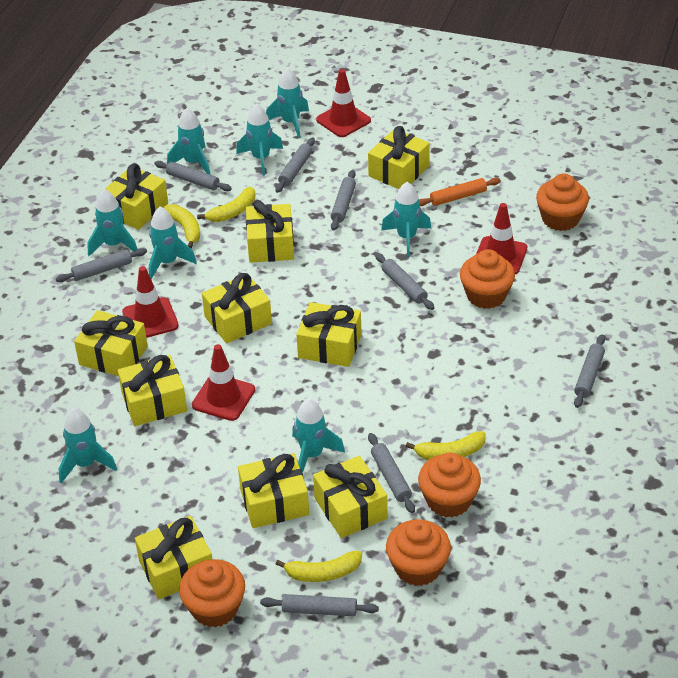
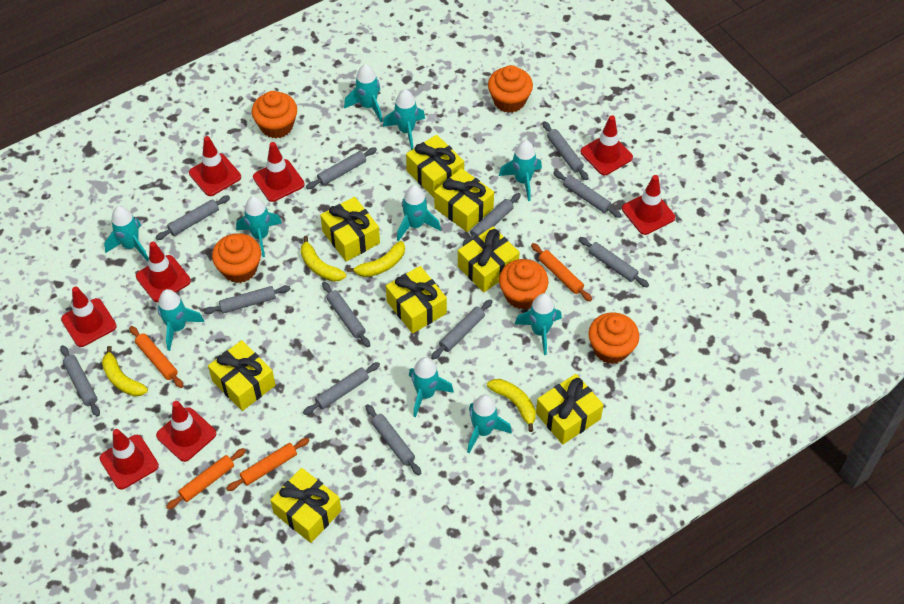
grey rolling pin: 8 -> 12
orange rolling pin: 1 -> 4
red traffic cone: 4 -> 8
turquoise rocket: 8 -> 10
yellow gift: 10 -> 8

